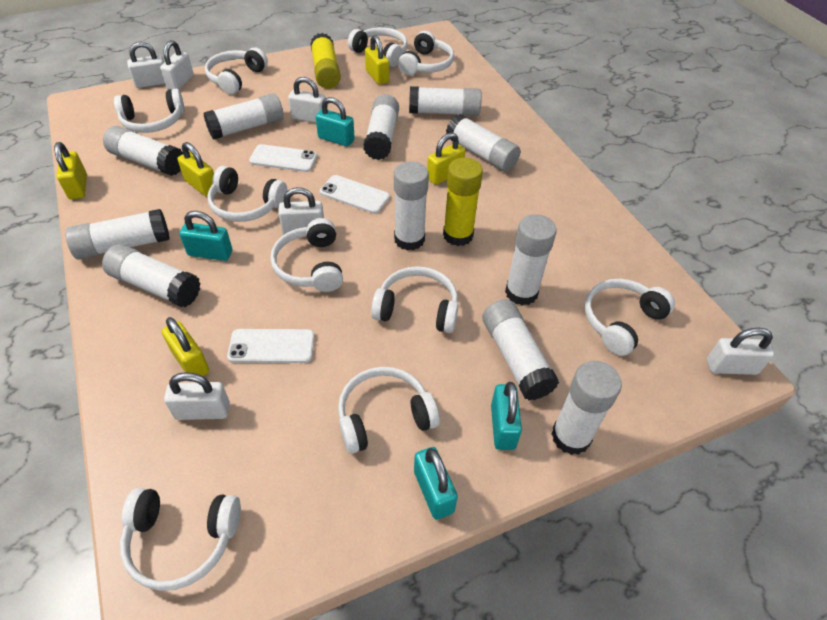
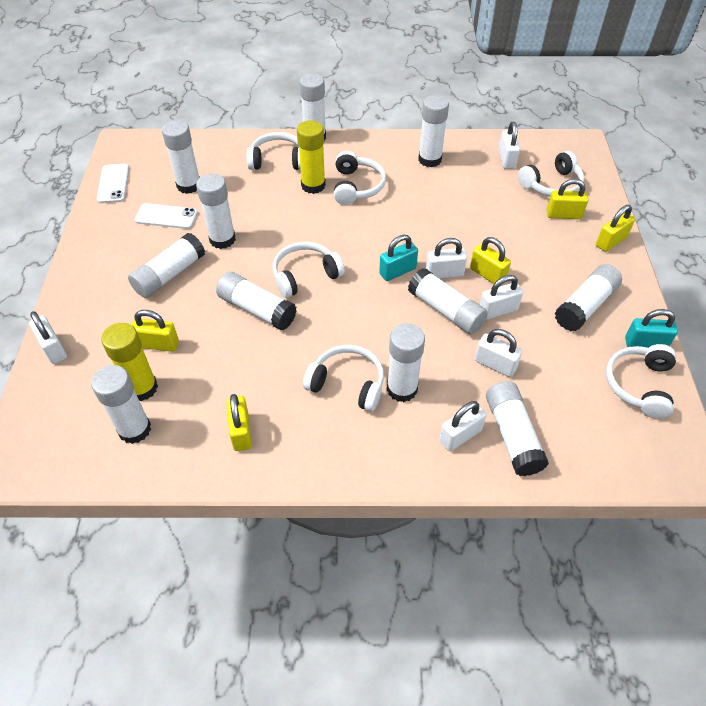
turquoise padlock: 4 -> 2
white headphones: 10 -> 6
white phone: 3 -> 2

